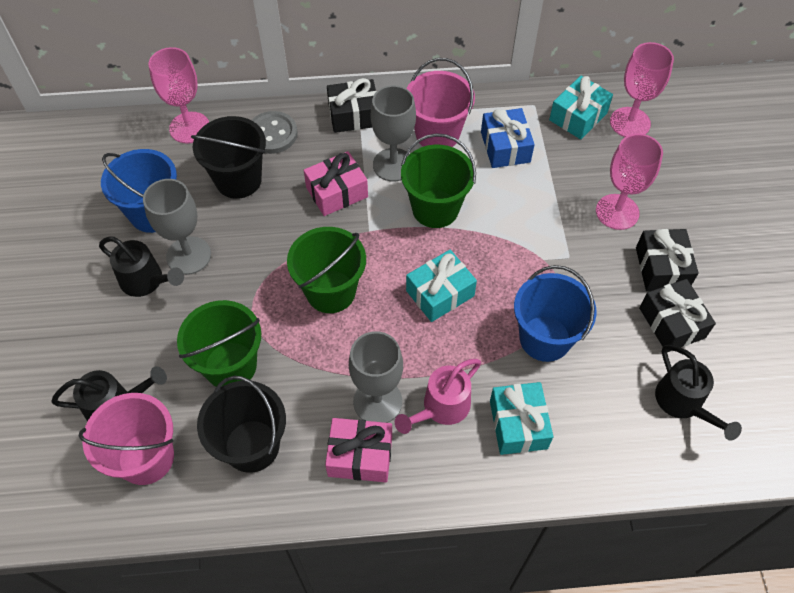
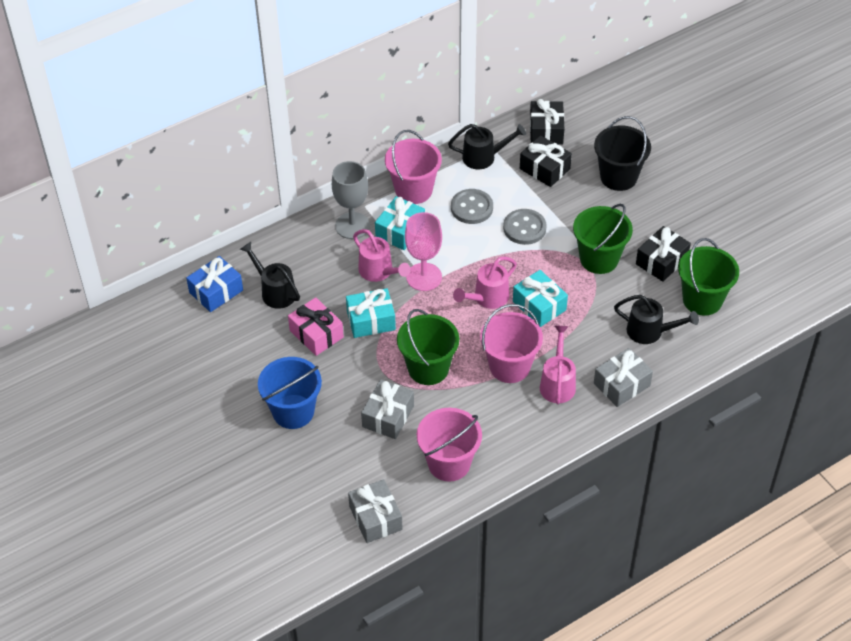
black bucket: 2 -> 1
blue bucket: 2 -> 1
grey button: 1 -> 2
grey gift: 0 -> 3
grey goblet: 3 -> 1
pink bucket: 2 -> 3
pink gift: 2 -> 1
pink goblet: 3 -> 1
pink watering can: 1 -> 3

